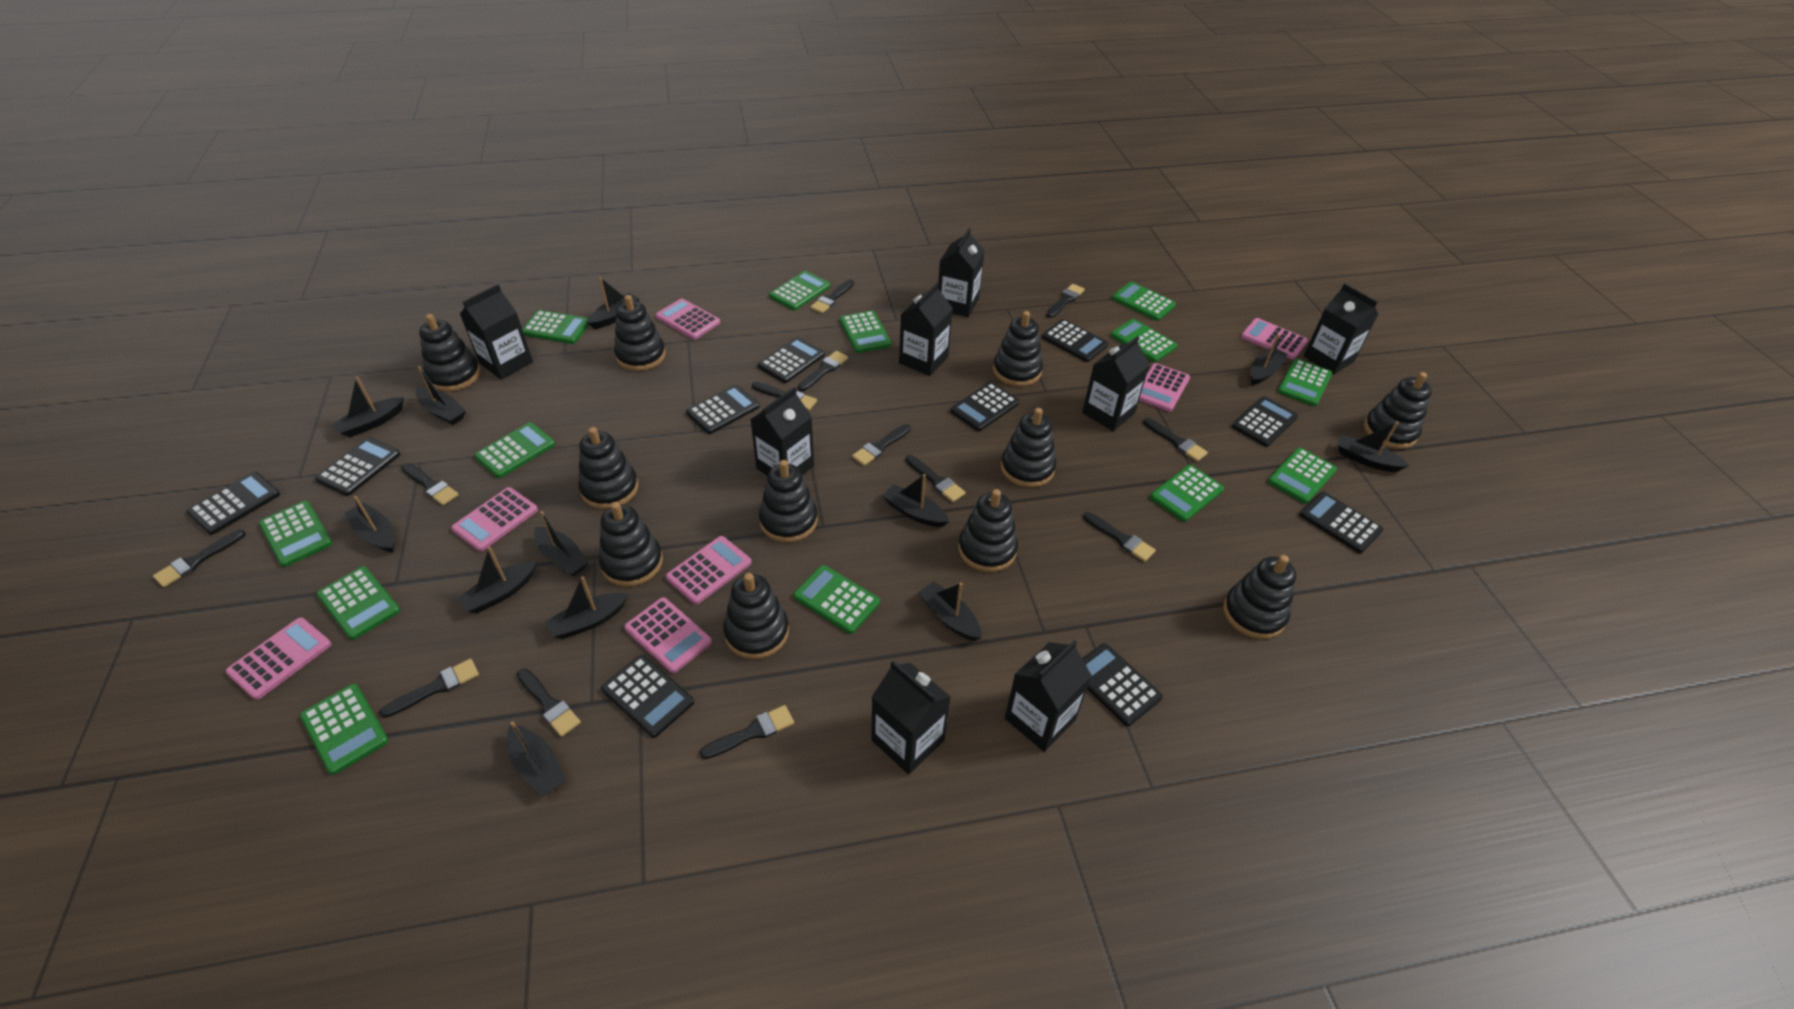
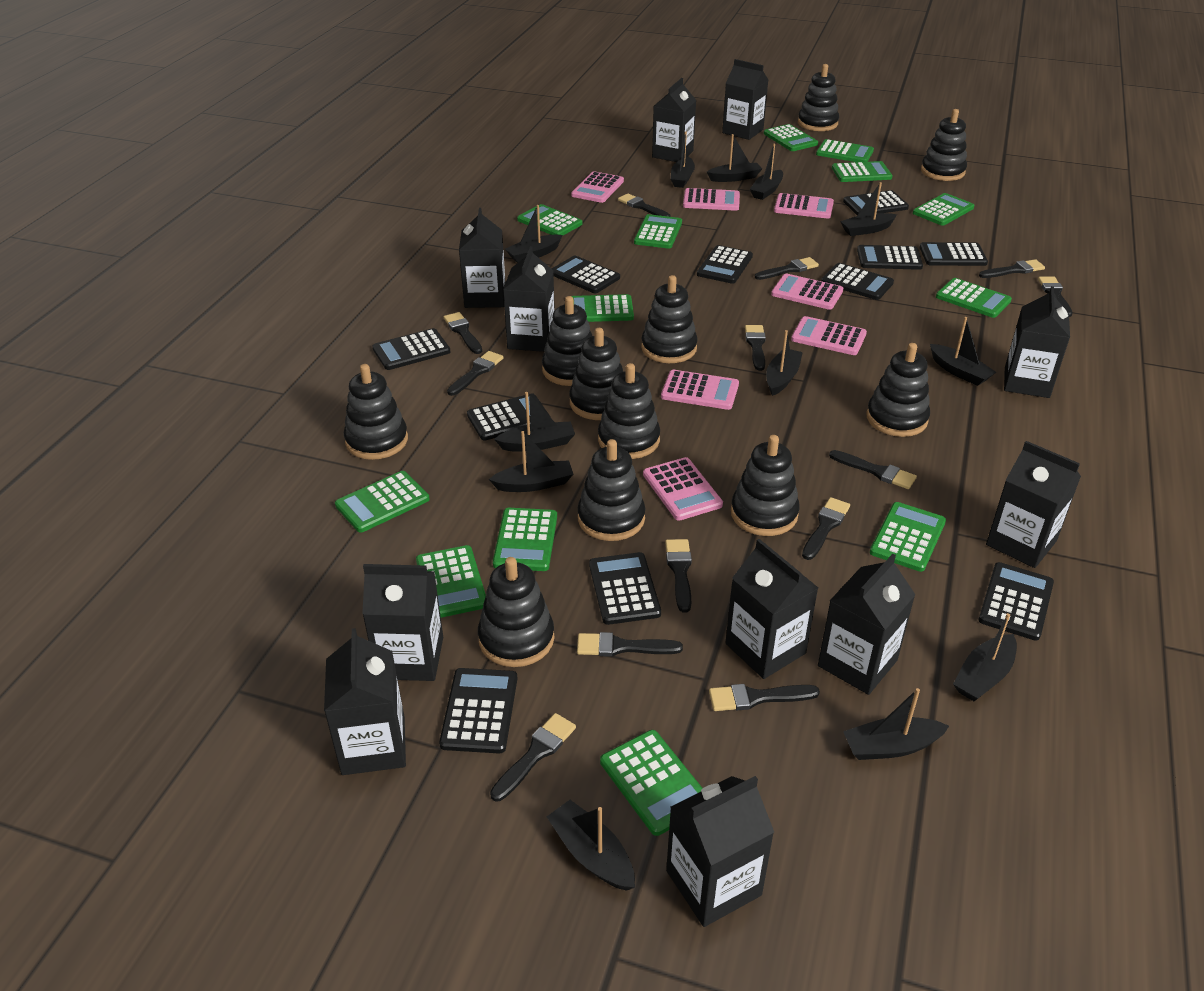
black calculator: 10 -> 11
black carton: 8 -> 11

